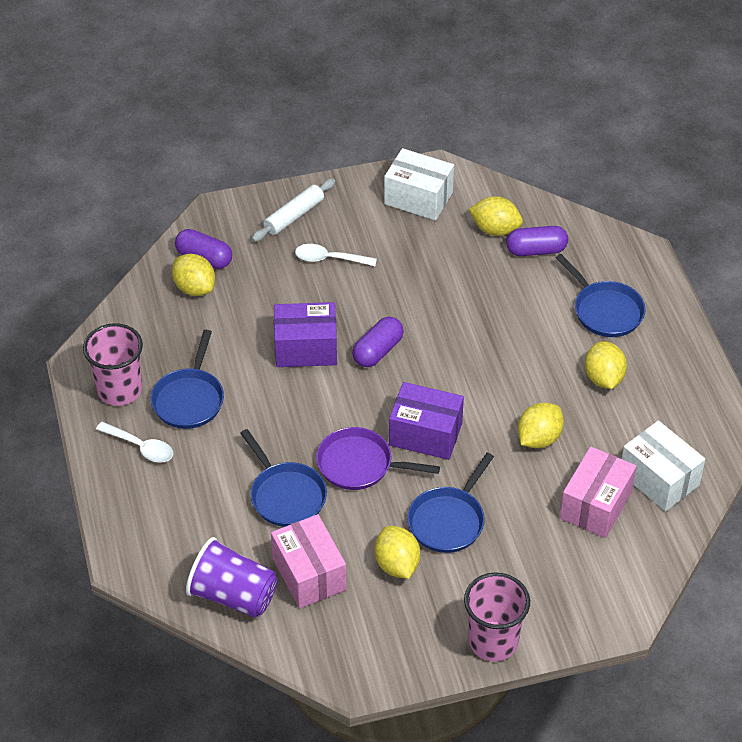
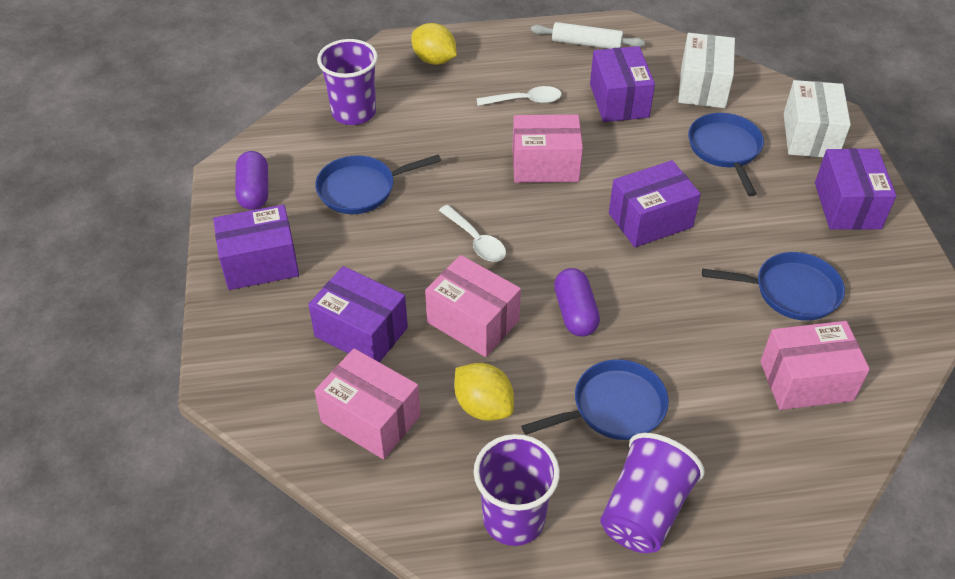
pink box: 2 -> 4
pink cup: 2 -> 0
purple box: 2 -> 5
purple capsule: 3 -> 2
purple cup: 1 -> 3
purple pan: 1 -> 0
yellow lemon: 5 -> 2

